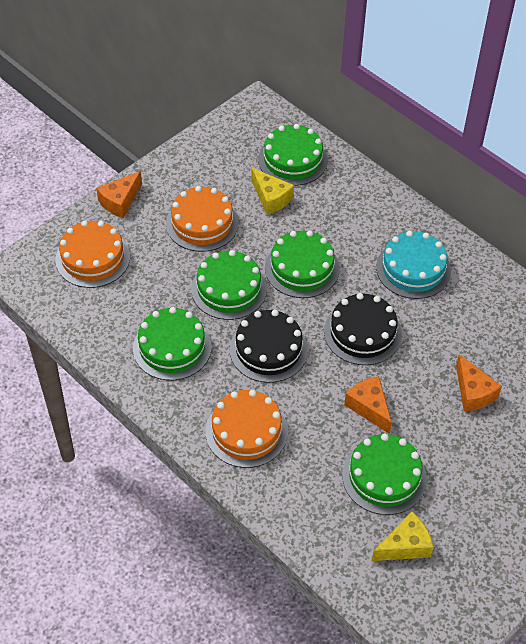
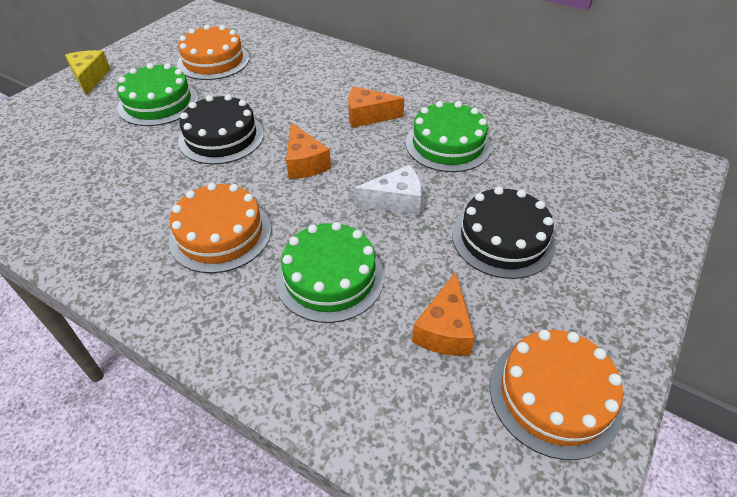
green cake: 5 -> 3
turquoise cake: 1 -> 0
white cheese: 0 -> 1
yellow cheese: 2 -> 1

